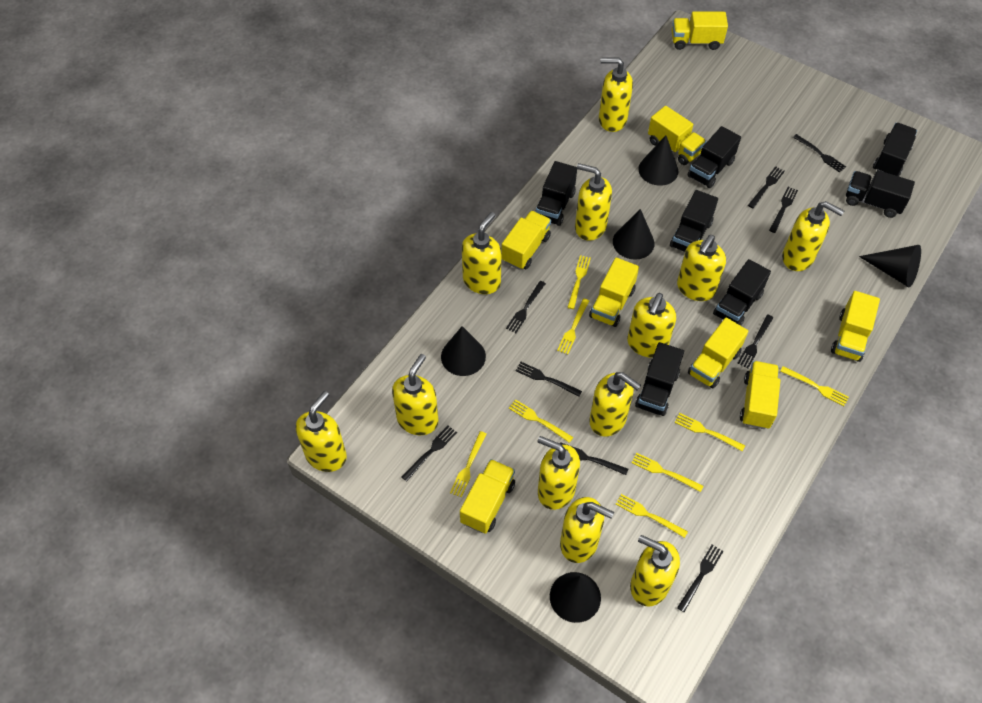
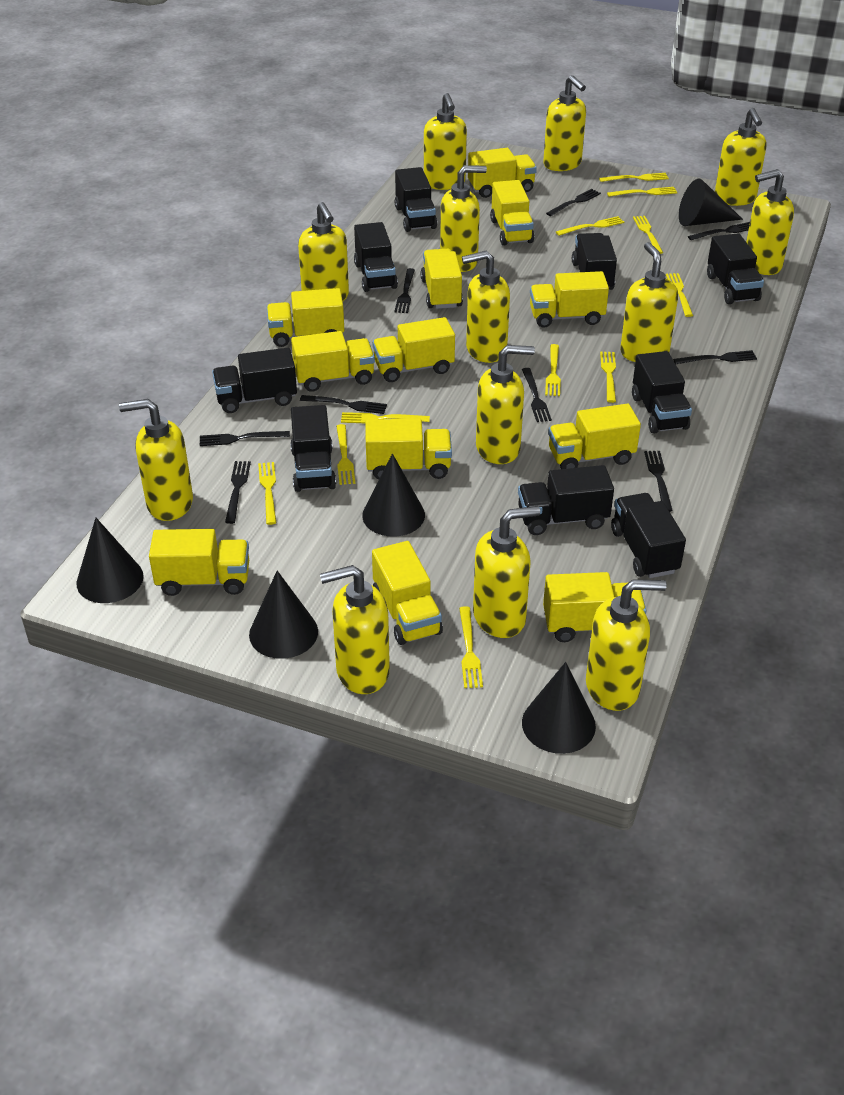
black truck: 7 -> 9
yellow fork: 8 -> 11
yellow soap dispenser: 12 -> 13
yellow truck: 8 -> 12

